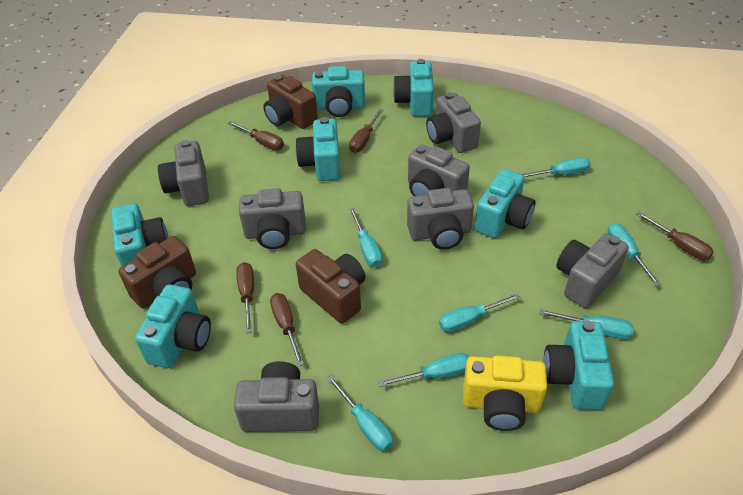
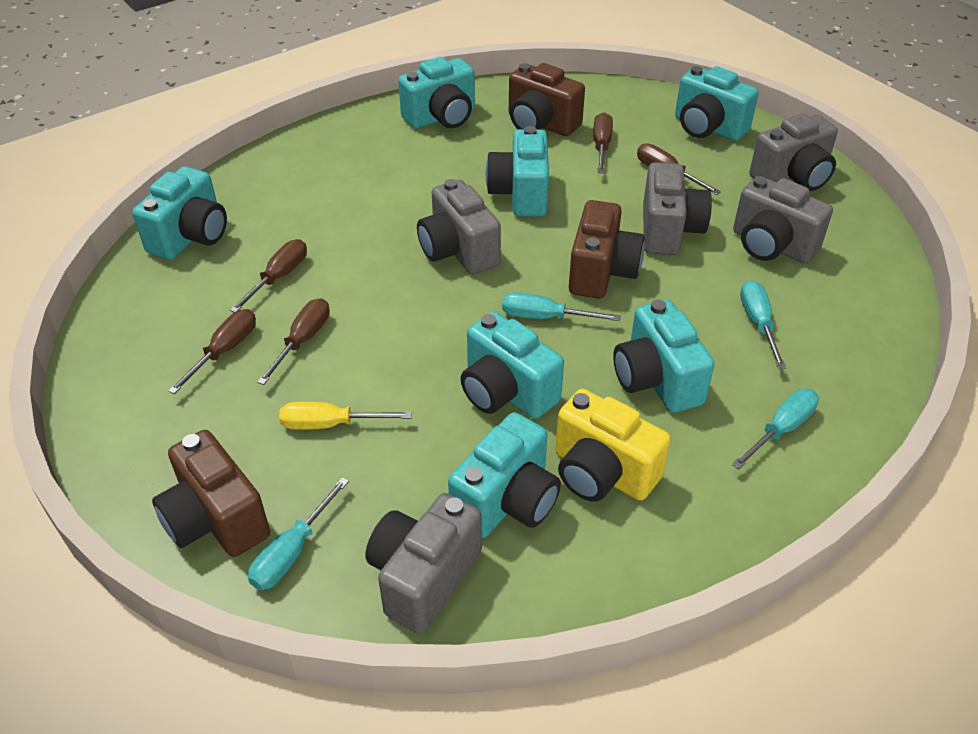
grey camera: 7 -> 5
turquoise screwdriver: 7 -> 4
yellow screwdriver: 0 -> 1

